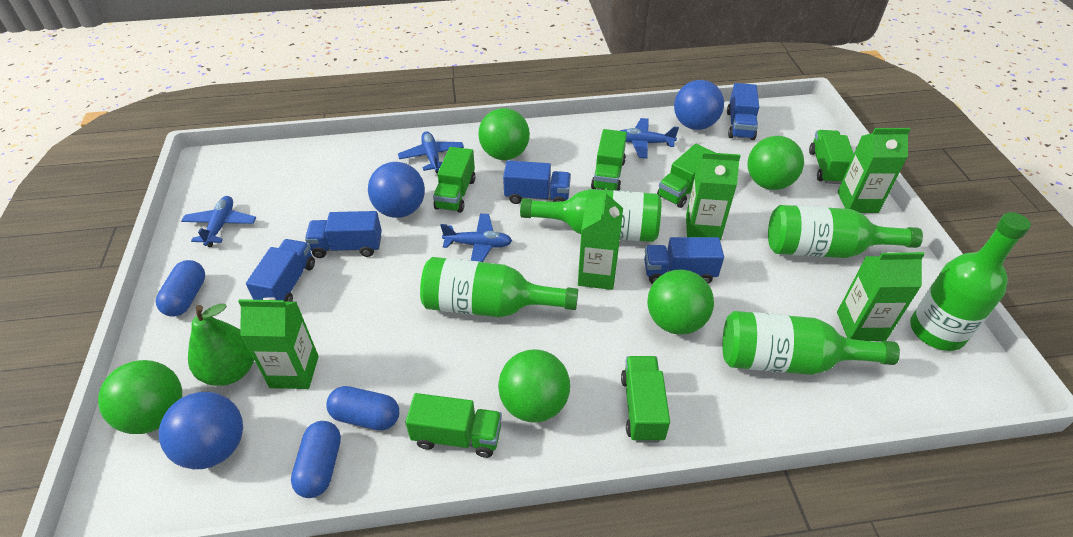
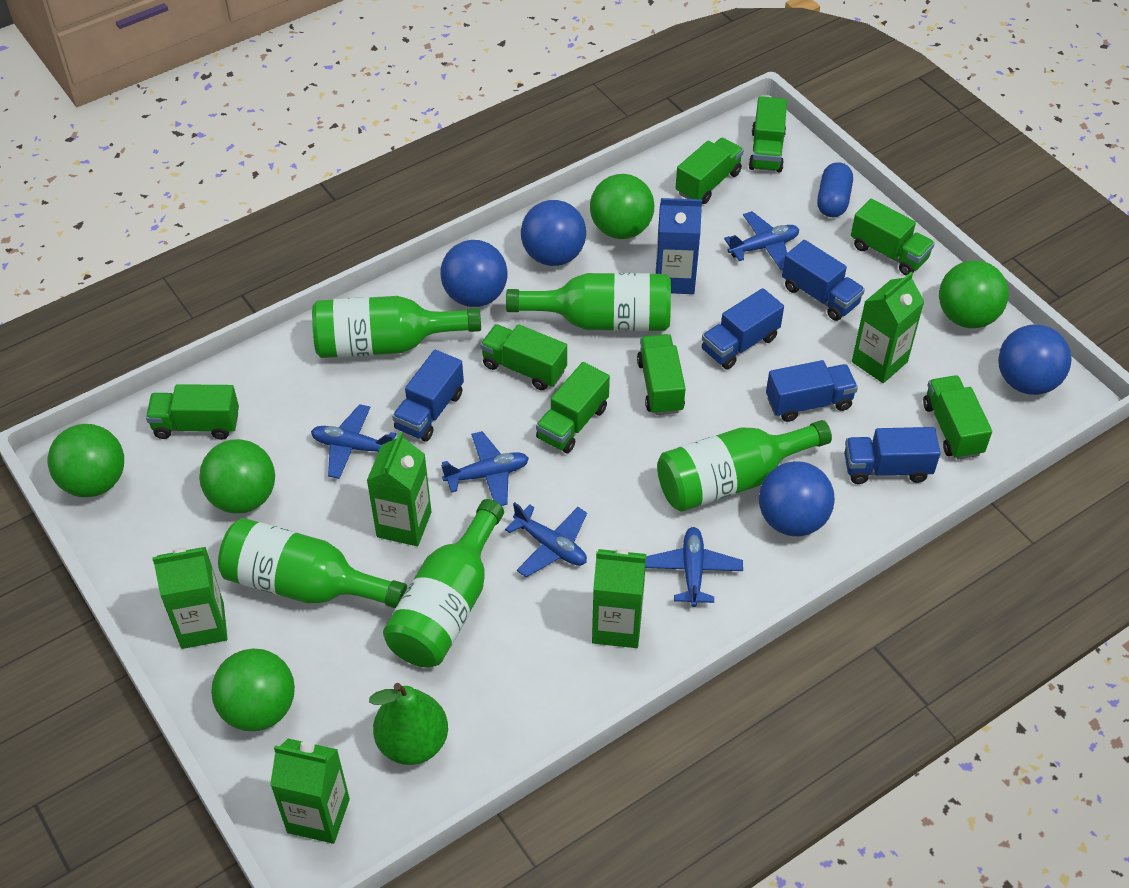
blue ball: 3 -> 4
blue capsule: 3 -> 1
blue carton: 0 -> 1
blue plane: 4 -> 5
green truck: 6 -> 8

